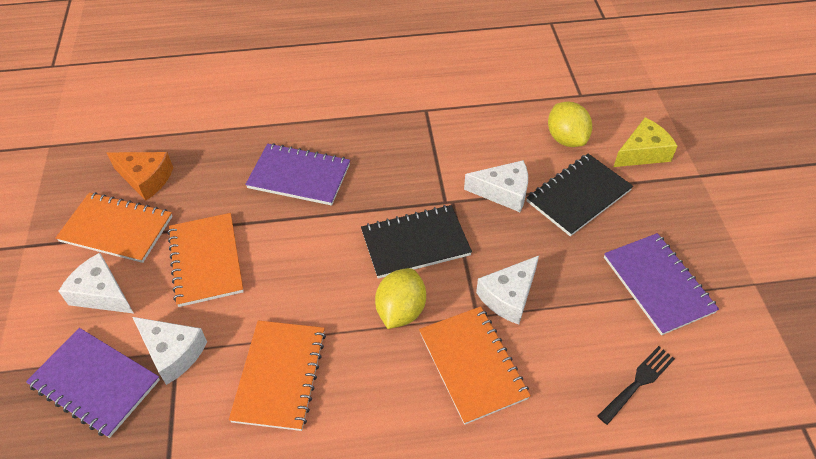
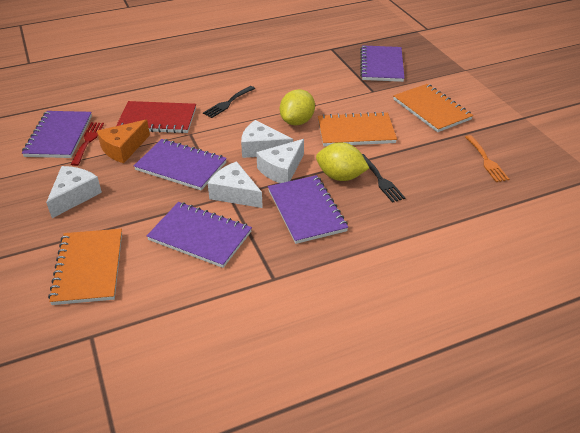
black fork: 1 -> 2
black notebook: 2 -> 0
orange fork: 0 -> 1
orange notebook: 4 -> 3
purple notebook: 3 -> 5
red fork: 0 -> 1
red notebook: 0 -> 1
yellow cheese: 1 -> 0

